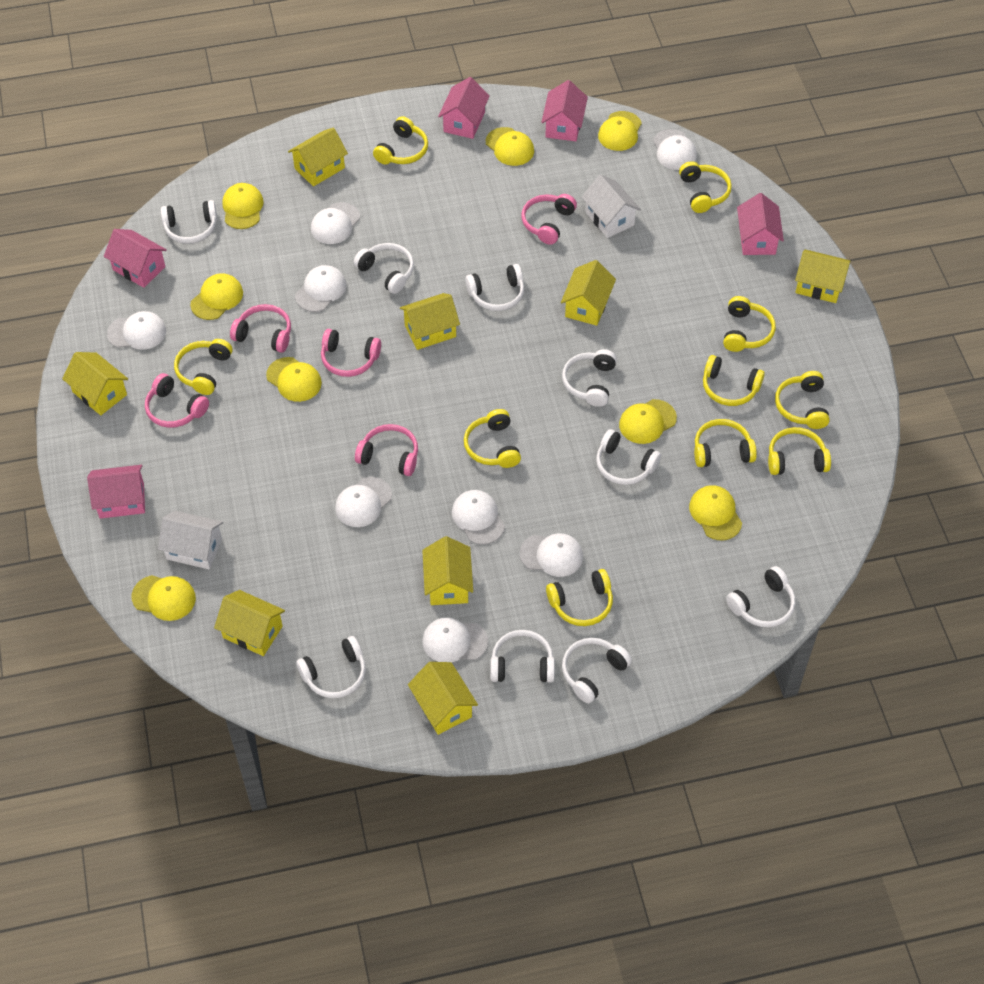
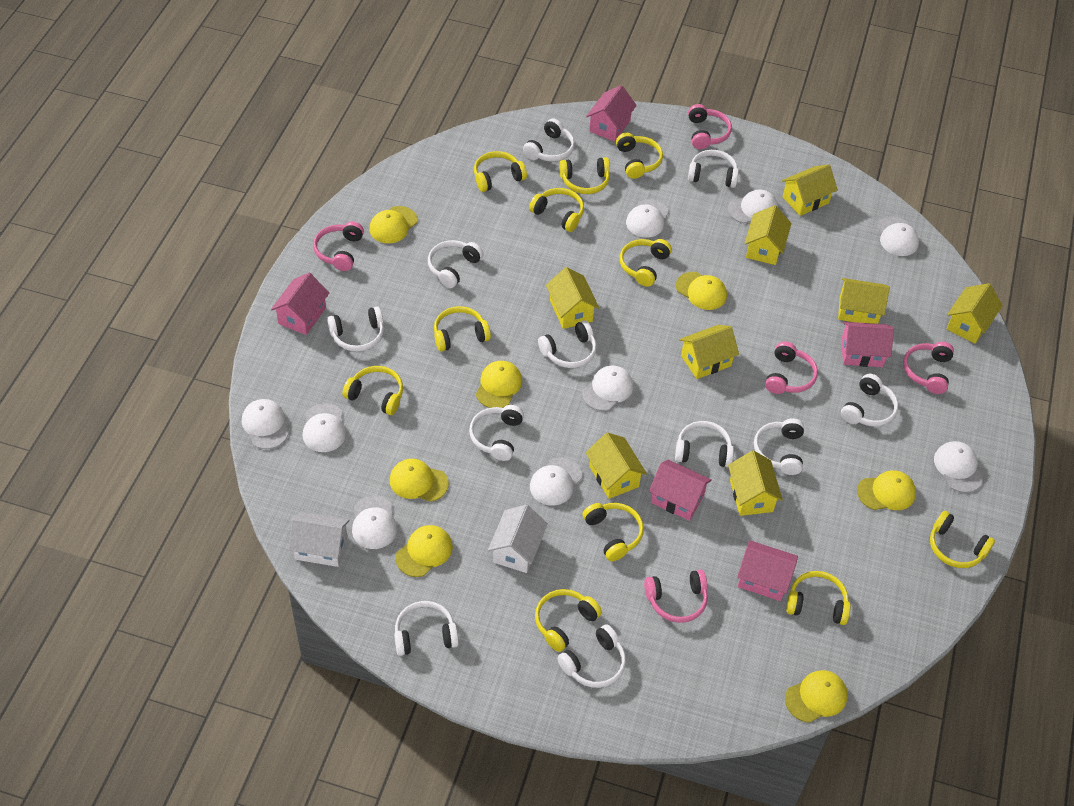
white cap: 8 -> 9
white headphones: 9 -> 11
yellow cap: 8 -> 7
yellow headphones: 10 -> 11

